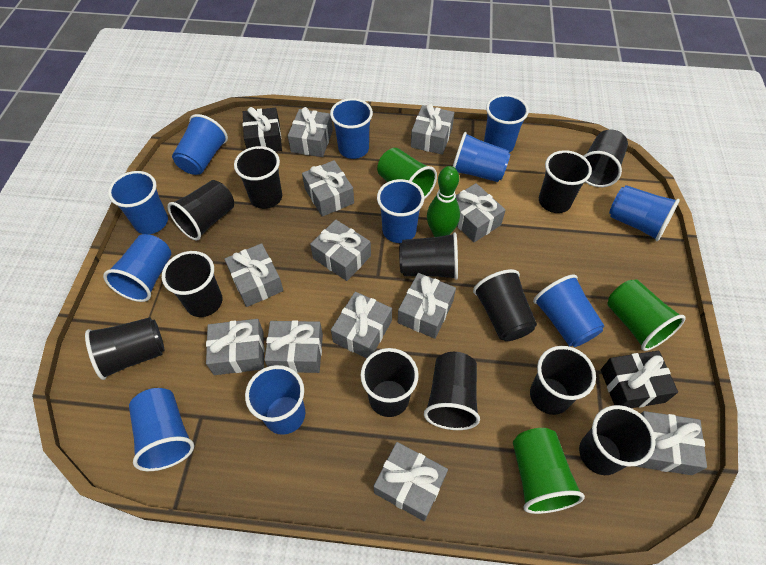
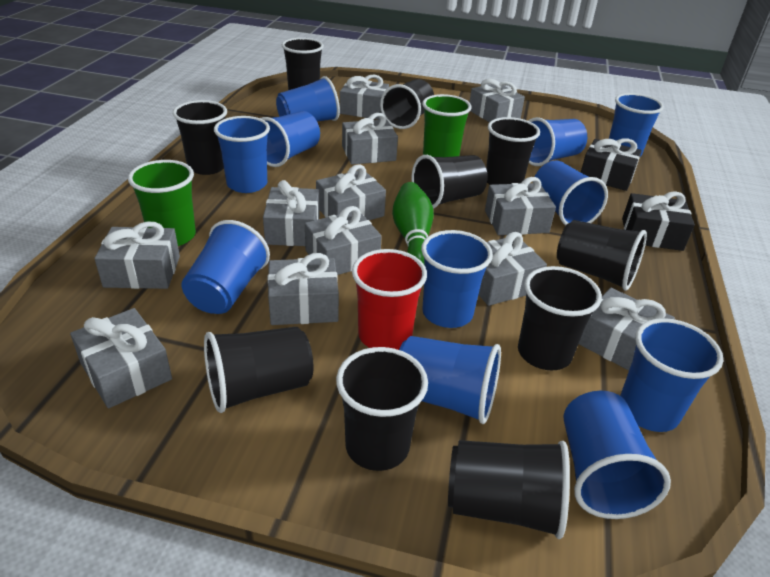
black cup: 12 -> 10
green cup: 3 -> 2
red cup: 0 -> 1

